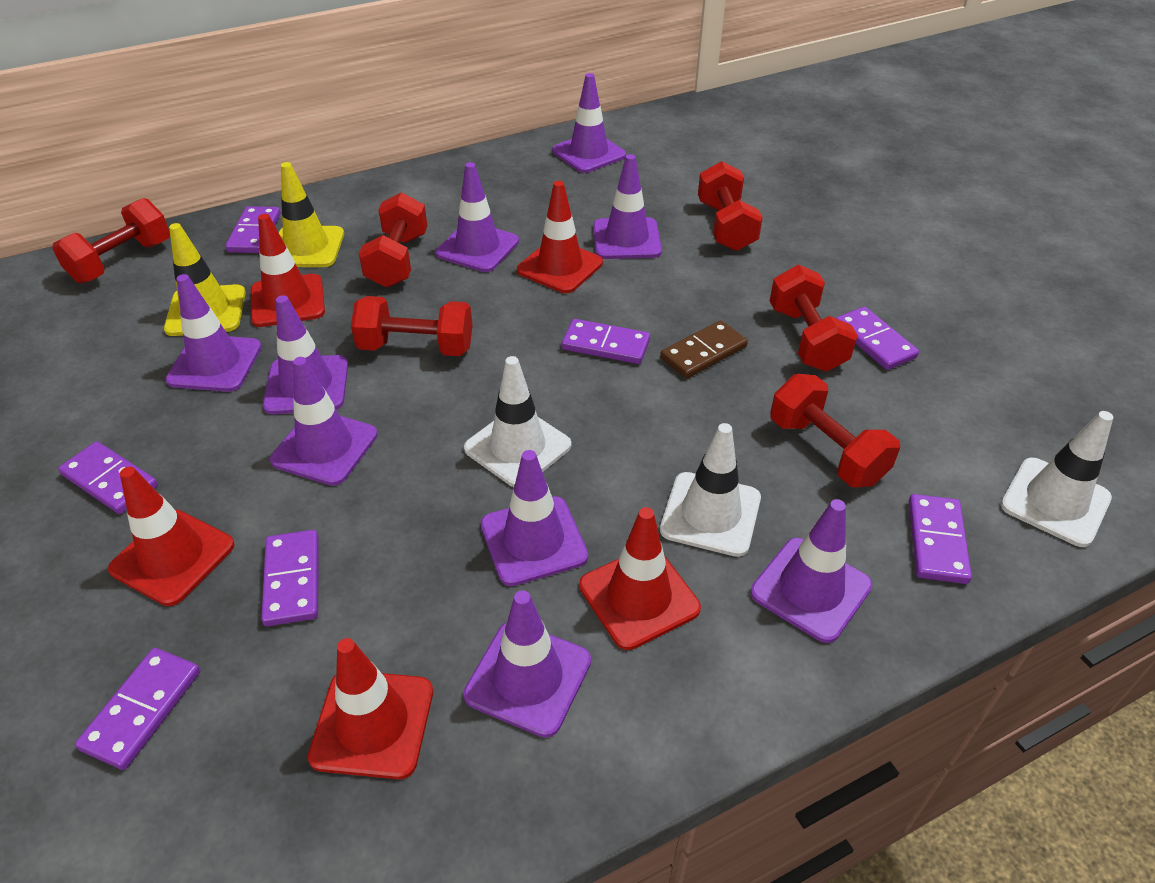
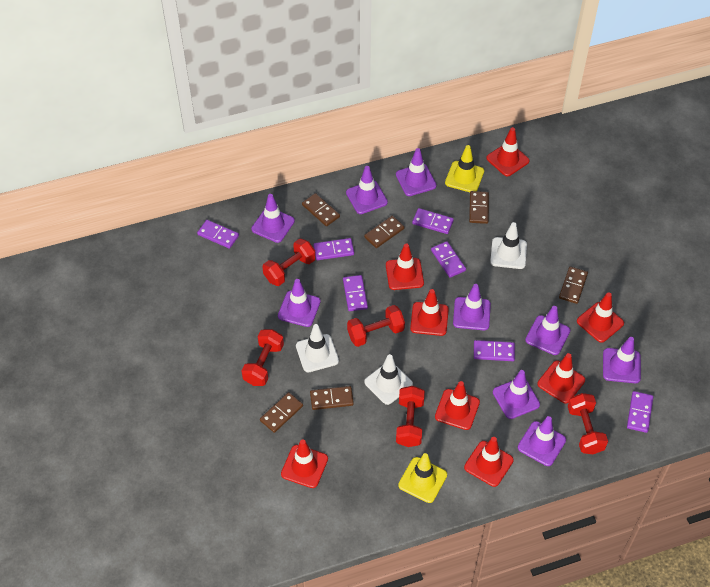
brown domino: 1 -> 6
red dumbbell: 6 -> 5
red traffic cone: 5 -> 8

